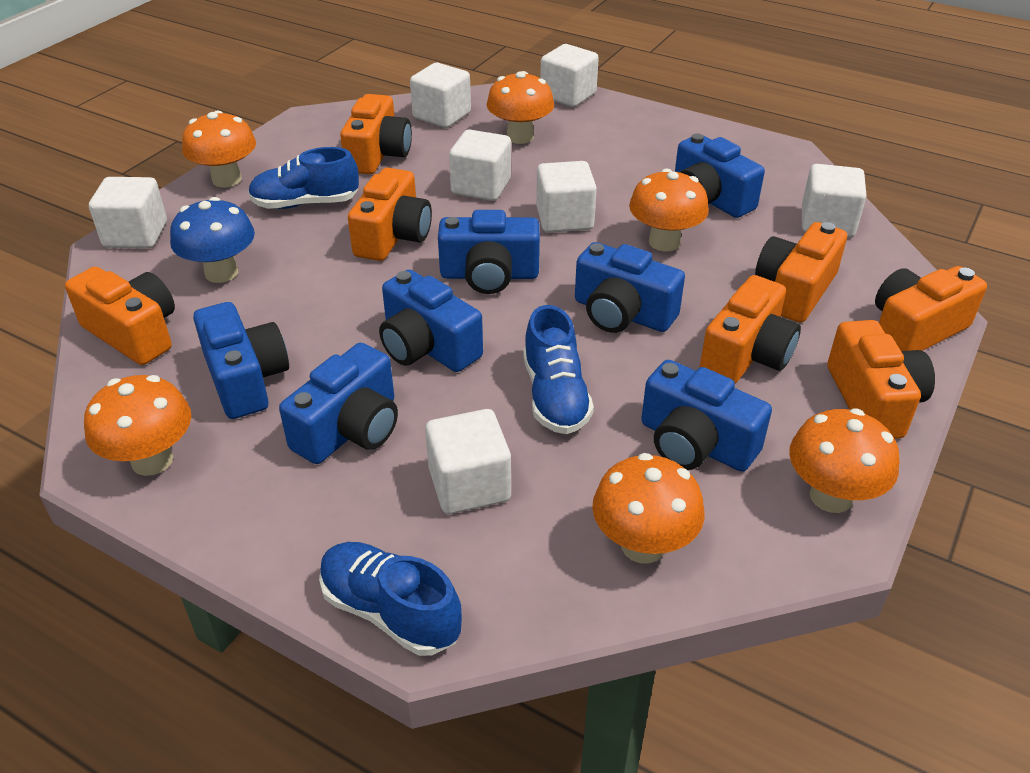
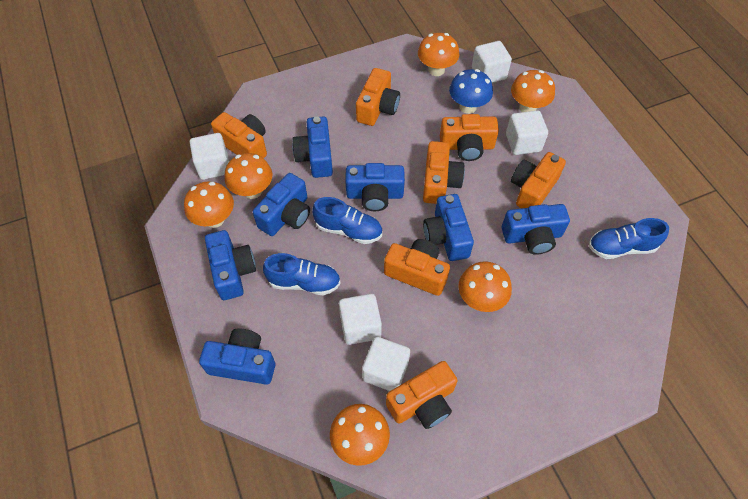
white cube: 7 -> 5

